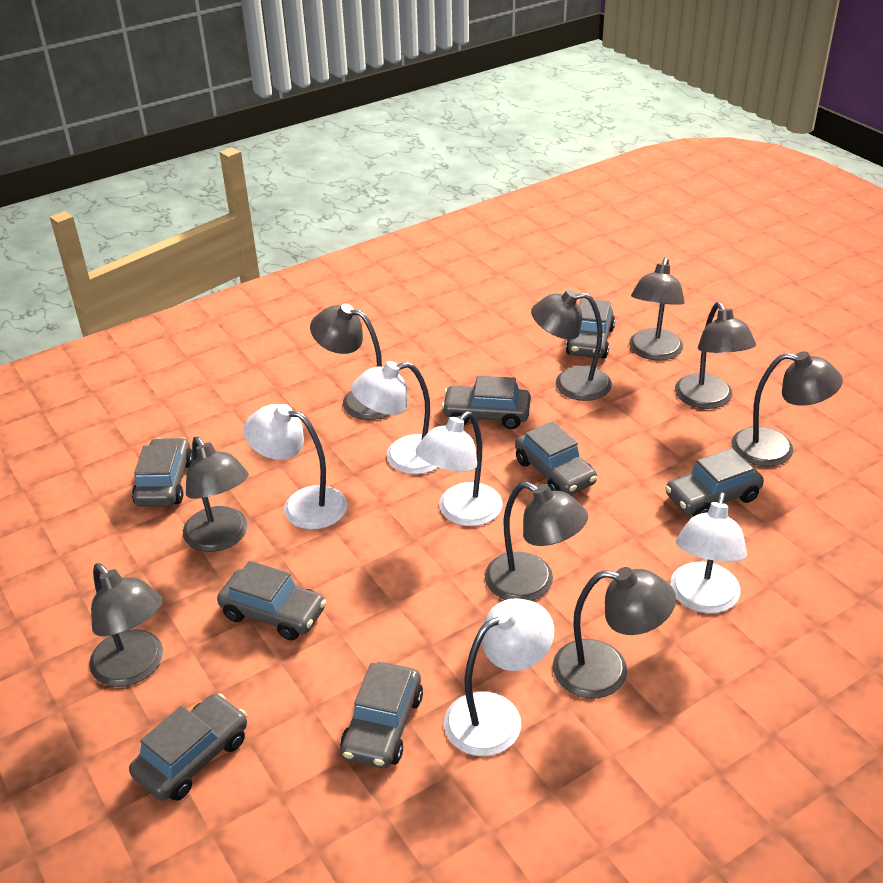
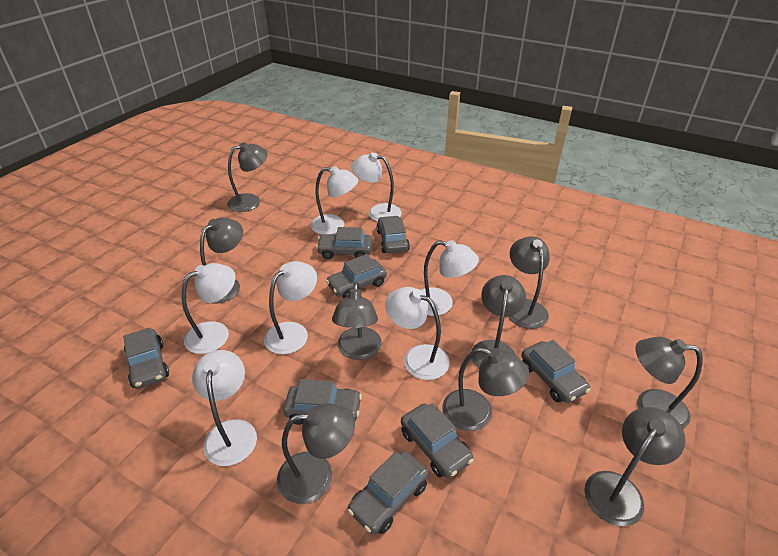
white lamp: 5 -> 7

